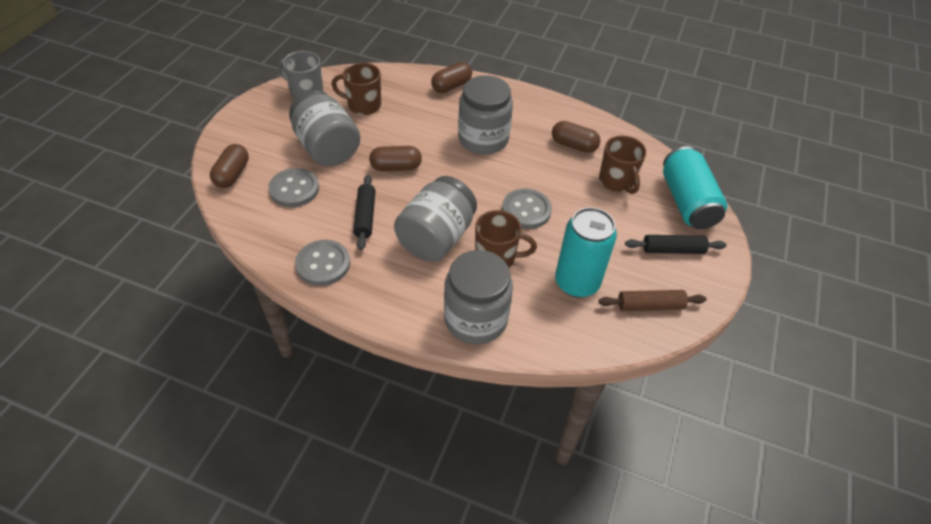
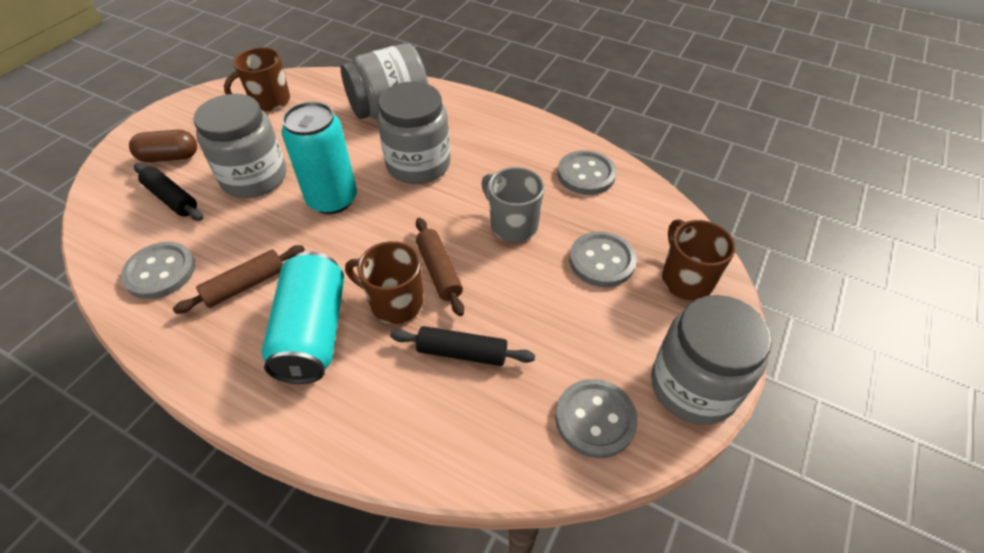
brown capsule: 4 -> 1
brown rolling pin: 1 -> 2
grey button: 3 -> 4

